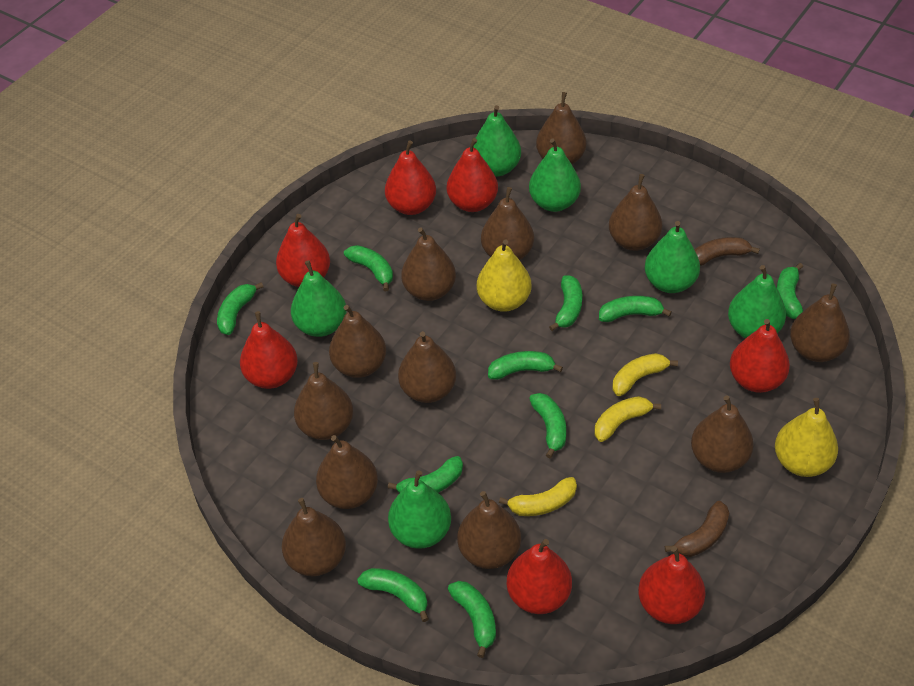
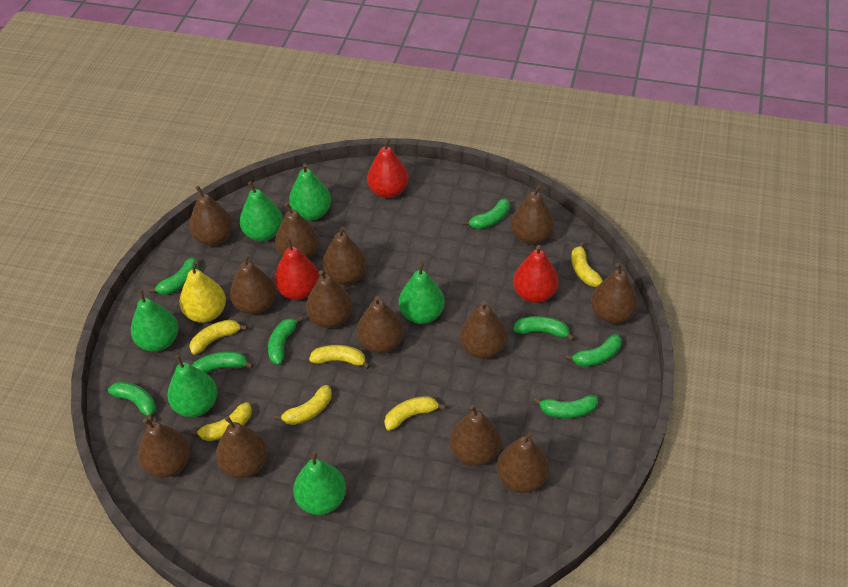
brown banana: 2 -> 0
brown pear: 12 -> 13
green banana: 10 -> 8
red pear: 7 -> 3
yellow banana: 3 -> 6
yellow pear: 2 -> 1

